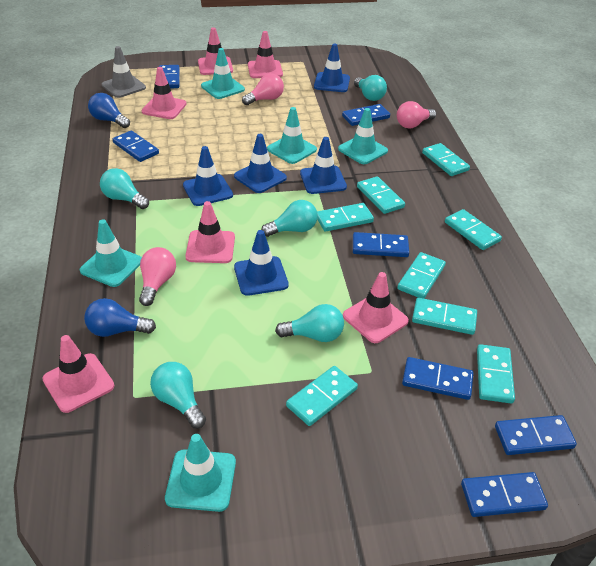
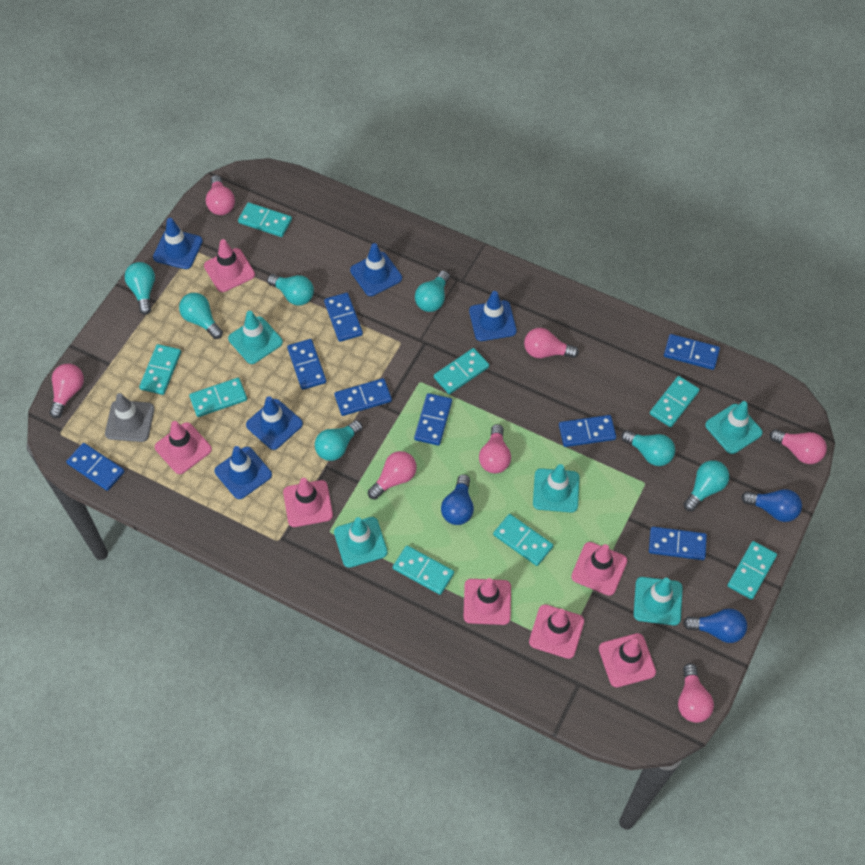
blue domino: 7 -> 8
blue light bulb: 2 -> 3
pink light bulb: 3 -> 7
pink traffic cone: 6 -> 7
turquoise light bulb: 5 -> 7

